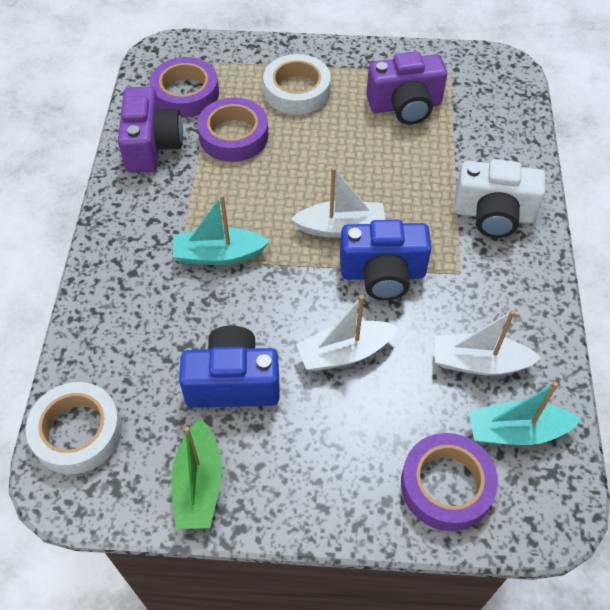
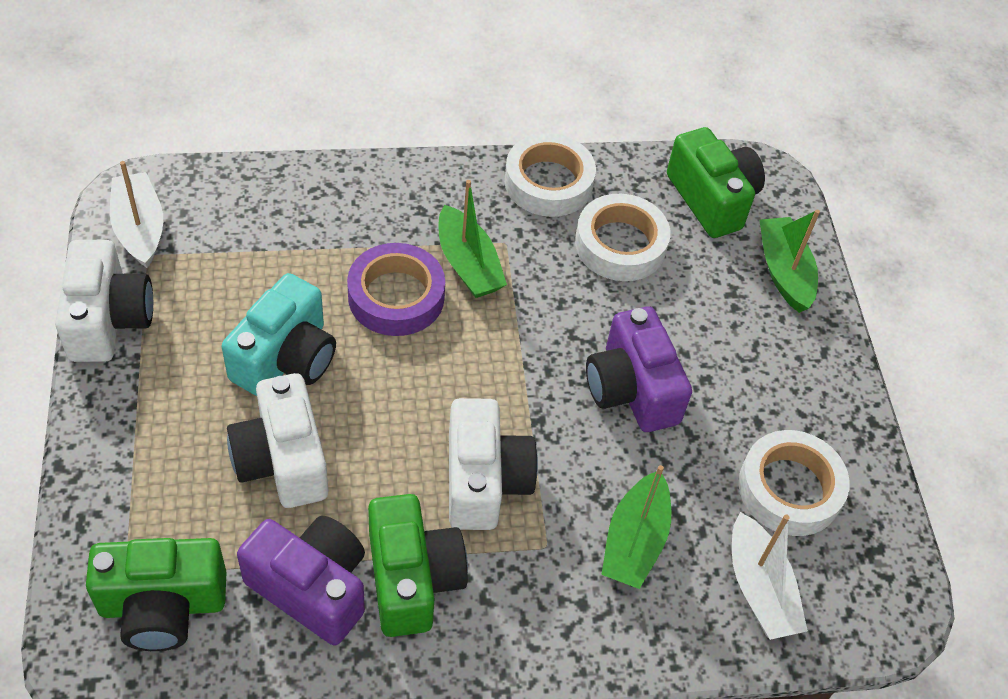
blue camera: 2 -> 0
green boat: 1 -> 3
green camera: 0 -> 3
purple tape: 3 -> 1
turquoise boat: 2 -> 0
turquoise camera: 0 -> 1
white boat: 3 -> 2
white camera: 1 -> 3
white tape: 2 -> 3

